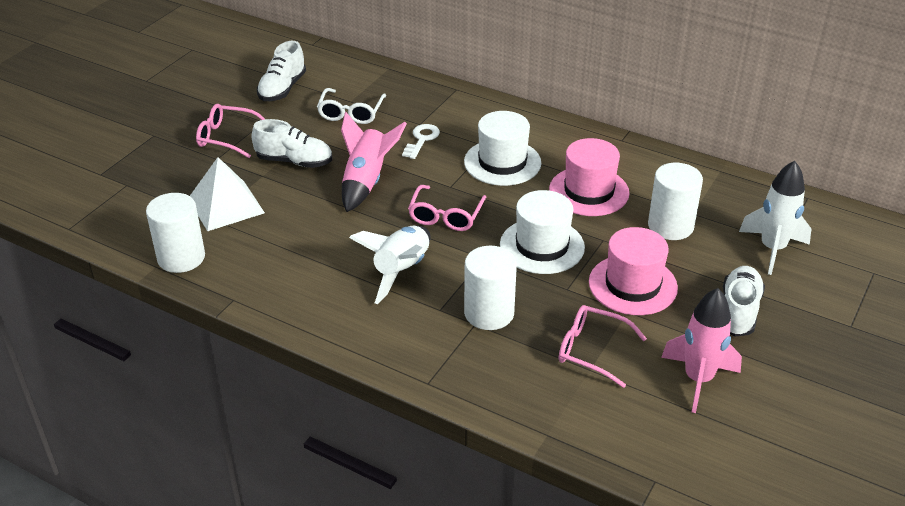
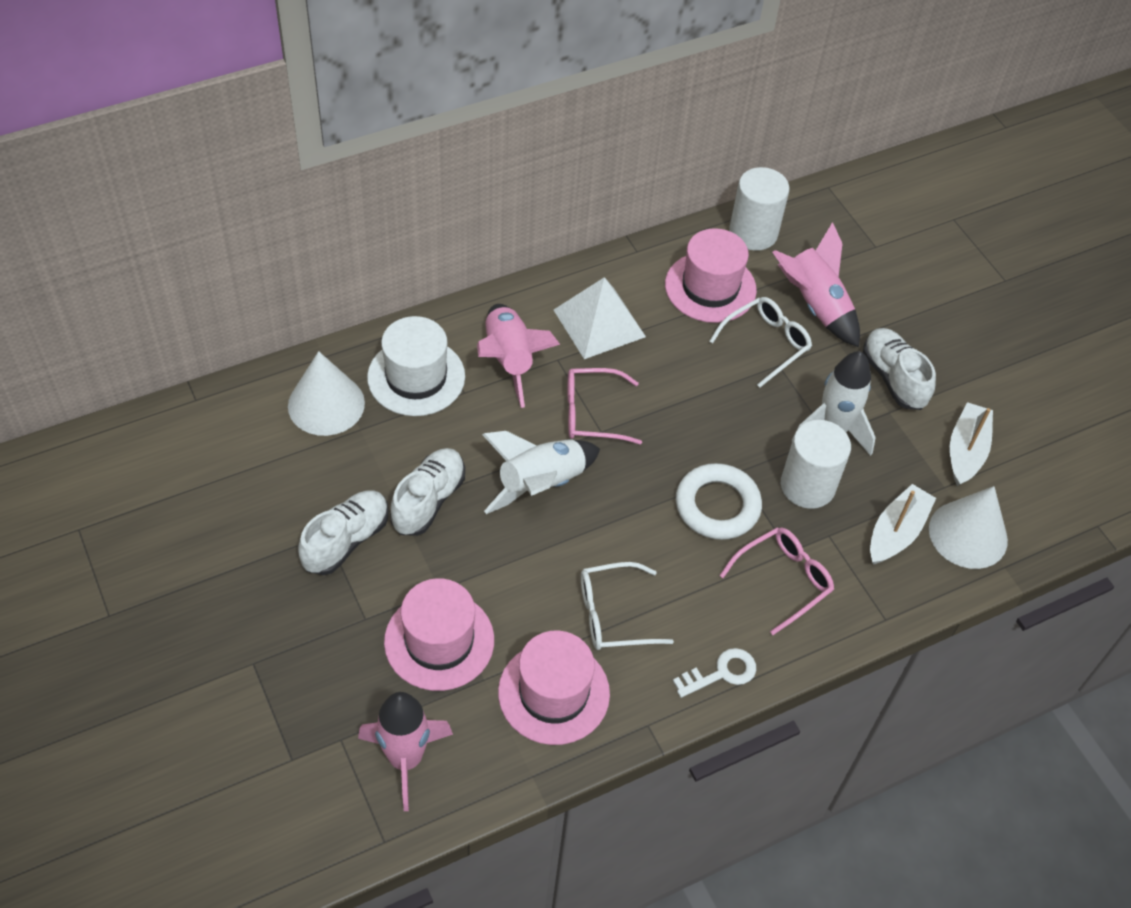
pink glasses: 3 -> 2
pink hat: 2 -> 3
pink rocket: 2 -> 3
white boat: 0 -> 2
white cone: 0 -> 2
white cylinder: 3 -> 2
white glasses: 1 -> 2
white hat: 2 -> 1
white ring: 0 -> 1

